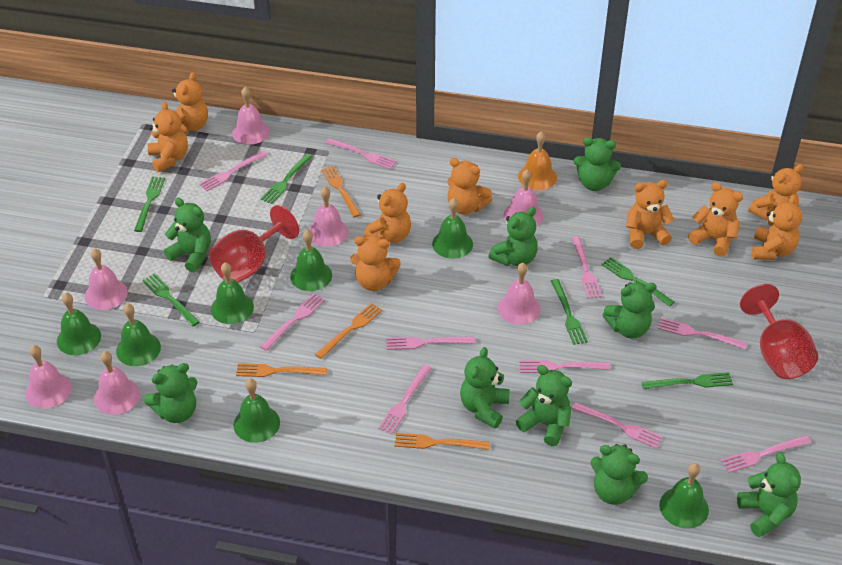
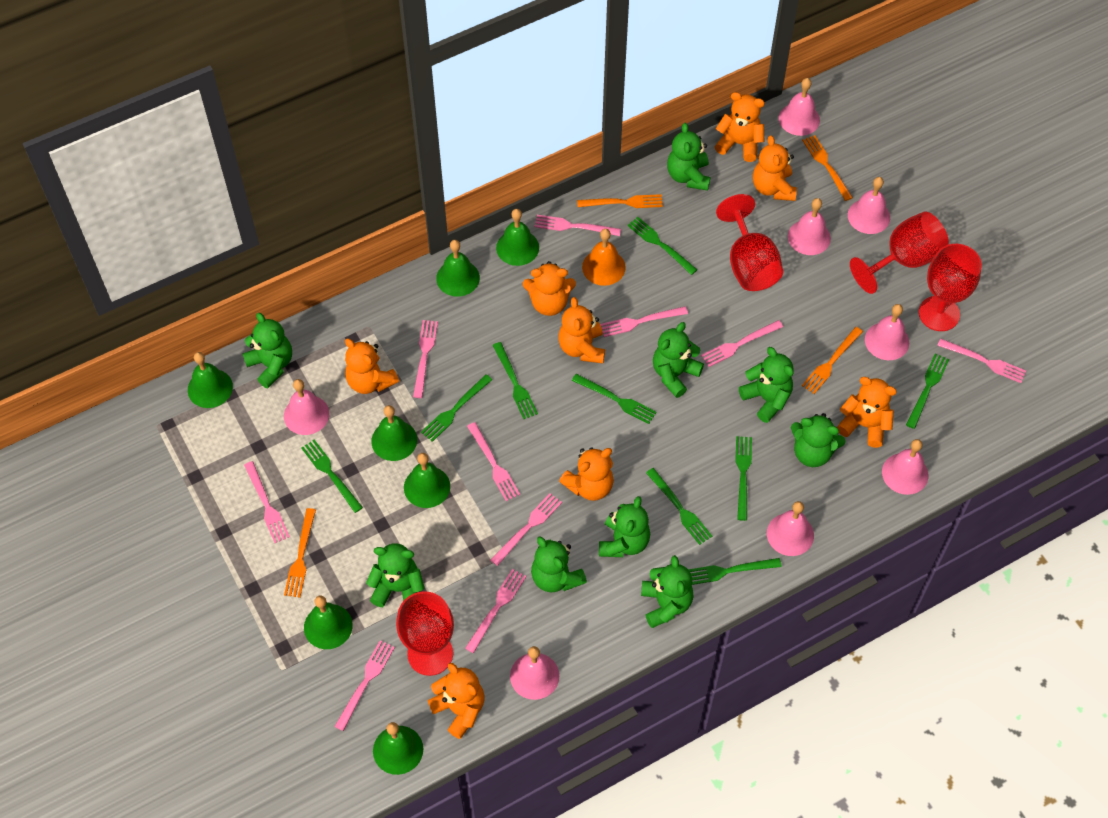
green fork: 6 -> 9
orange teddy bear: 9 -> 8
pink bell: 7 -> 8
red goblet: 2 -> 4

